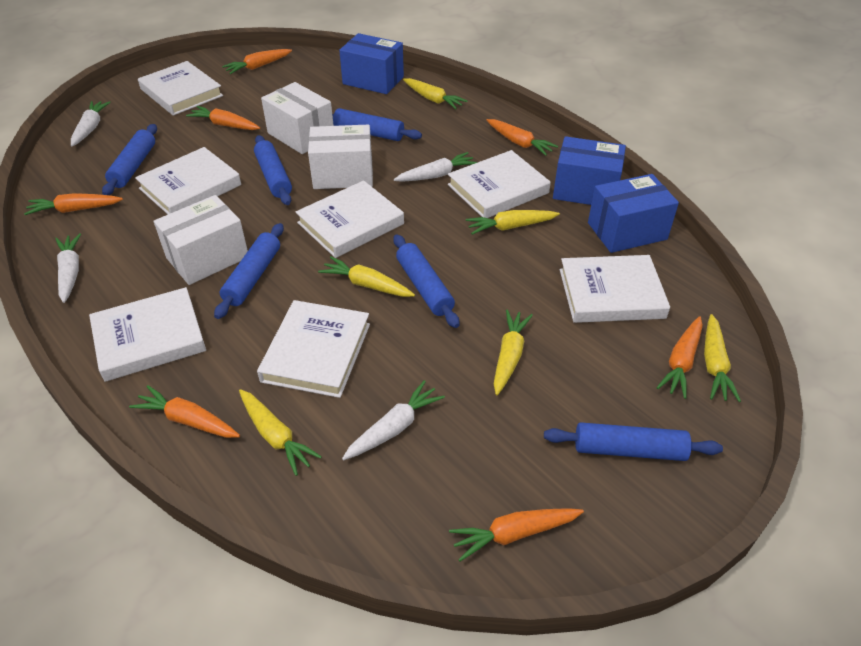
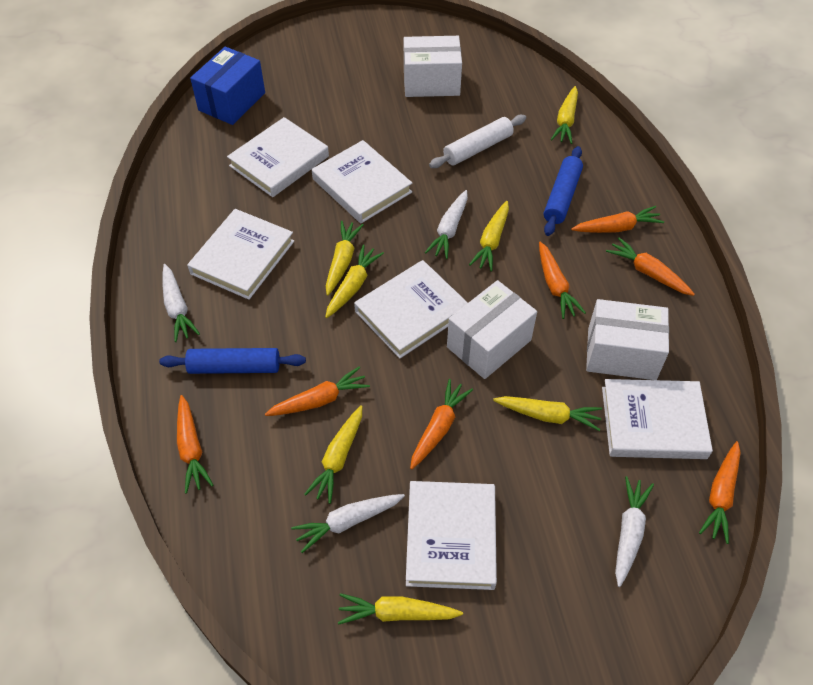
blue box: 3 -> 1
blue rolling pin: 6 -> 2
white book: 7 -> 6
white rolling pin: 0 -> 1
yellow carrot: 6 -> 7

